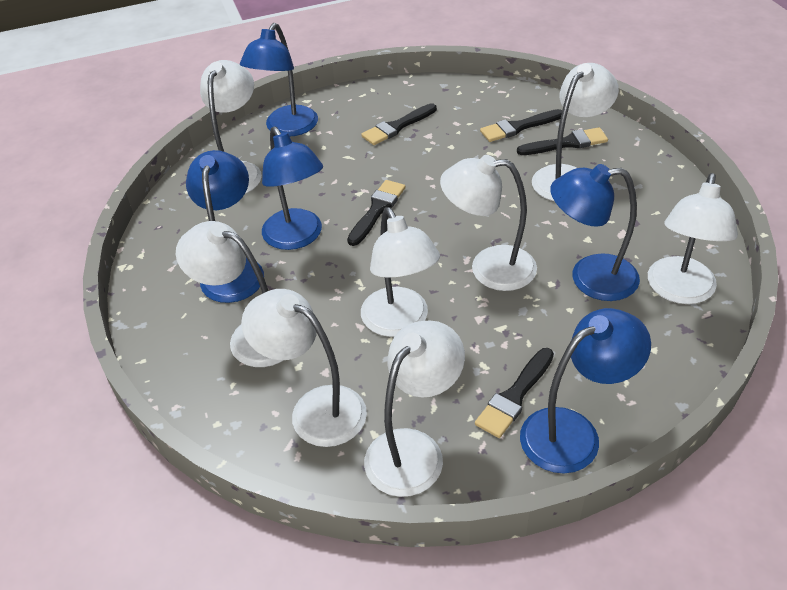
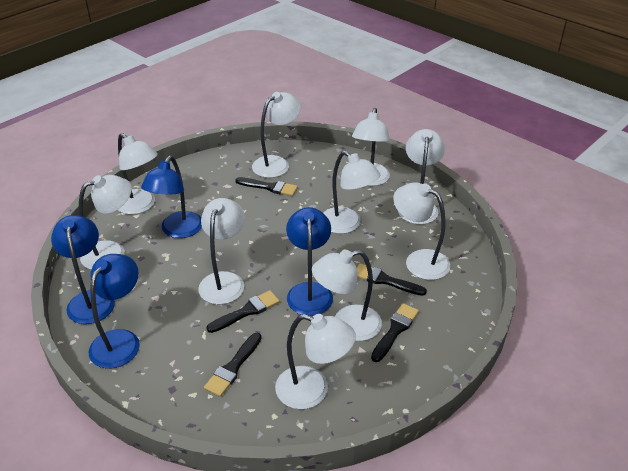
blue lamp: 5 -> 4
white lamp: 8 -> 10

